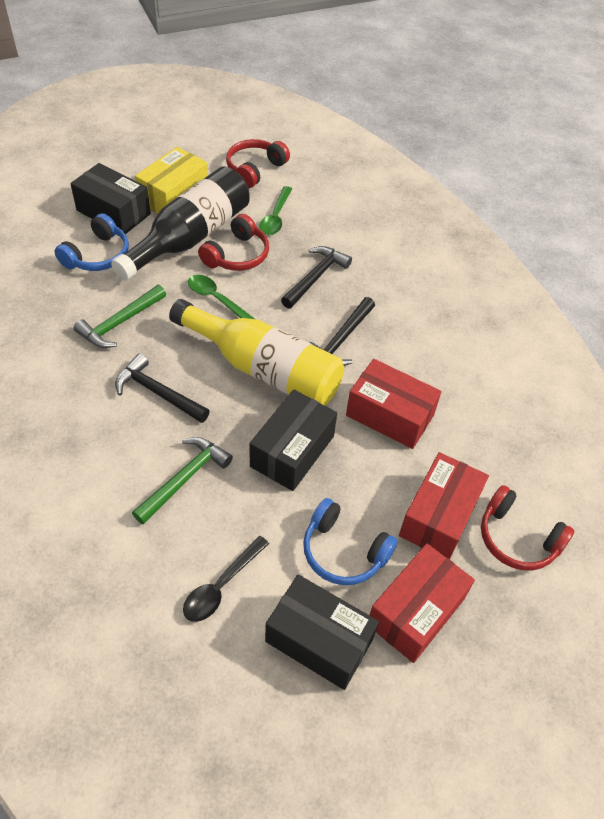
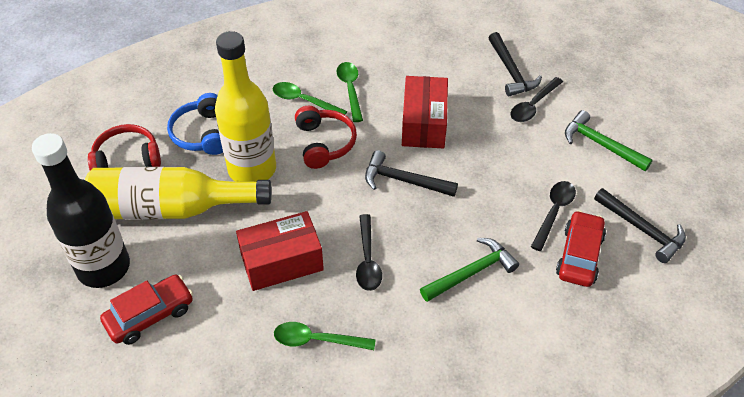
black box: 3 -> 0
black spoon: 1 -> 3
blue headphones: 2 -> 1
green spoon: 2 -> 3
red box: 3 -> 2
red car: 0 -> 2
red headphones: 3 -> 2
yellow bottle: 1 -> 2
yellow box: 1 -> 0

